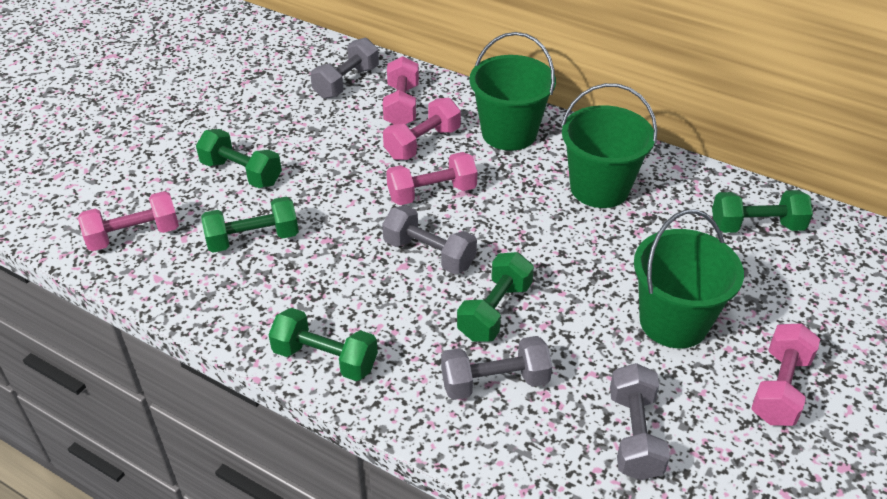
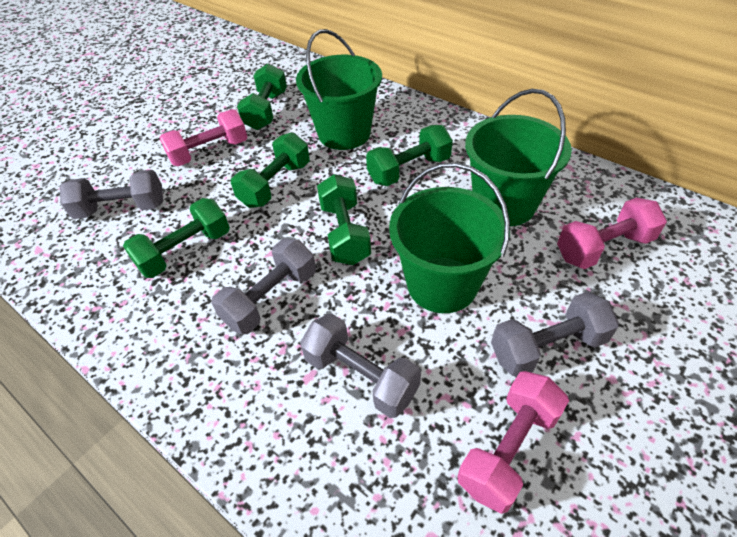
pink dumbbell: 5 -> 3

